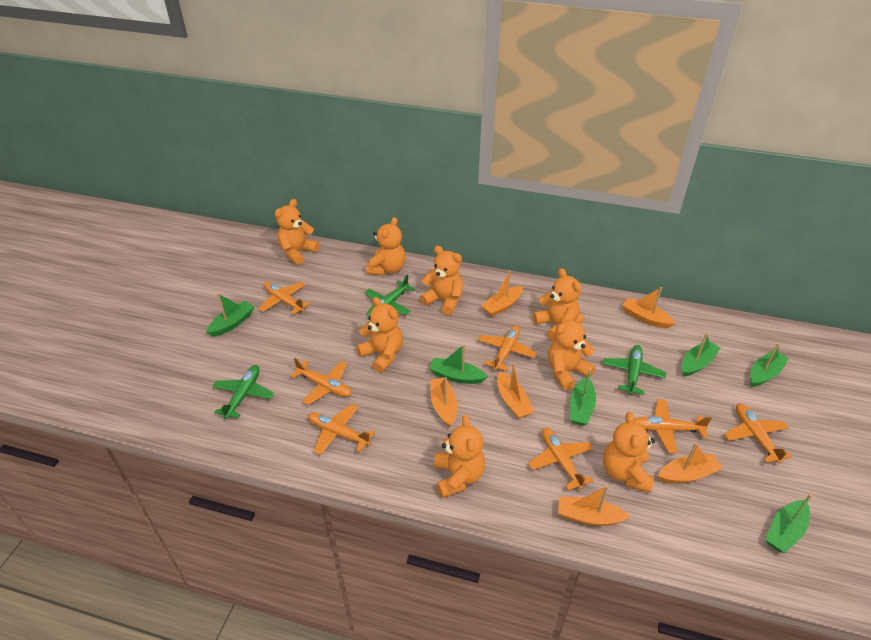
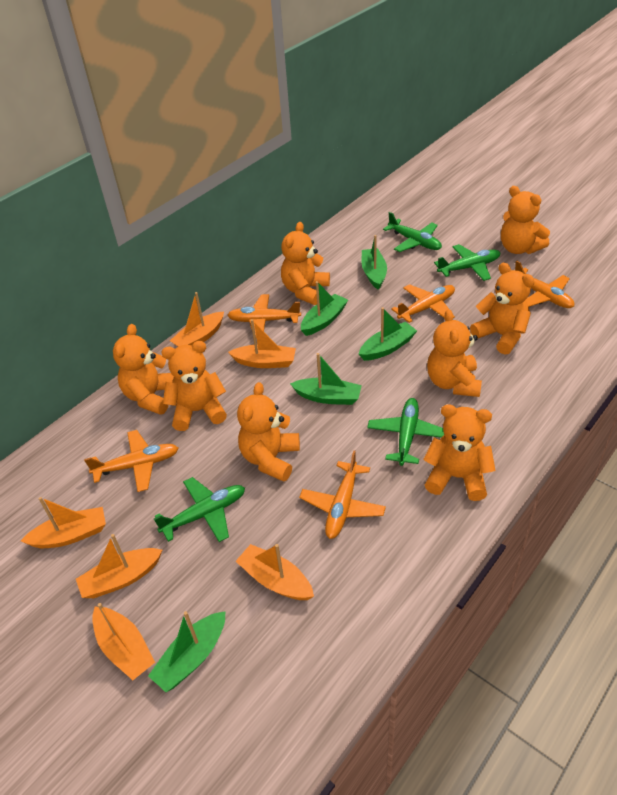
green boat: 6 -> 5
green plane: 3 -> 4
orange plane: 7 -> 5

